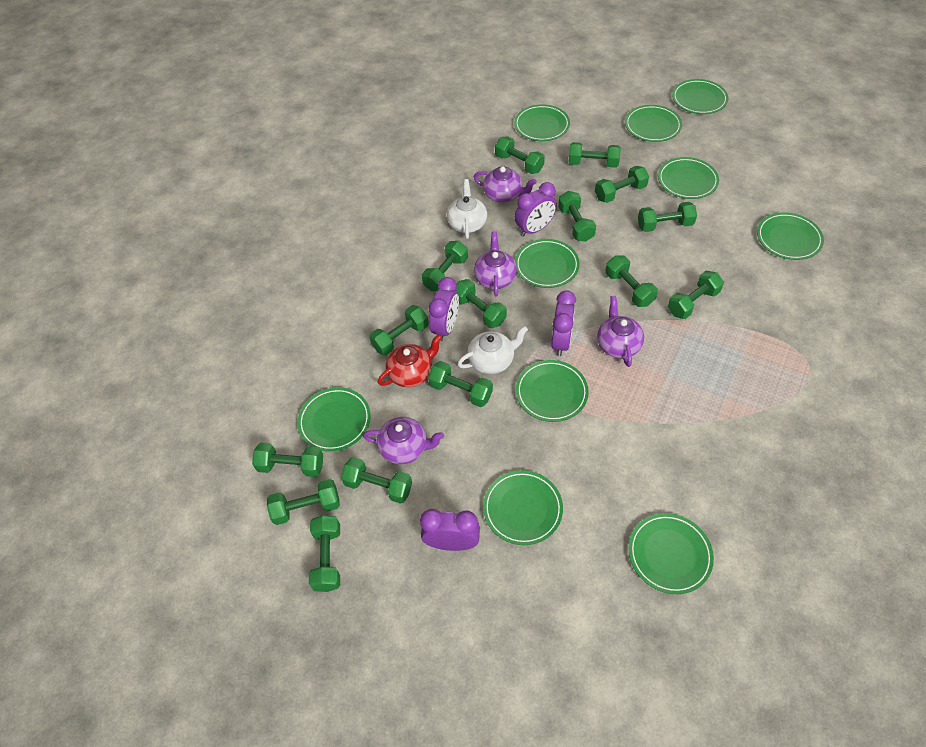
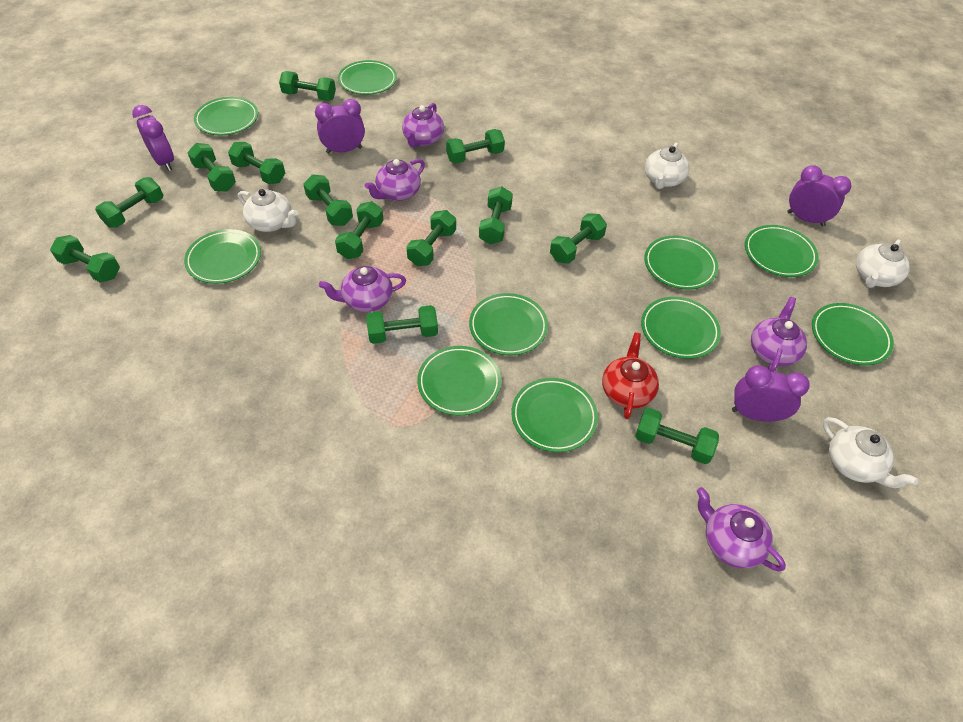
green dumbbell: 15 -> 13
purple teapot: 4 -> 5
white teapot: 2 -> 4

